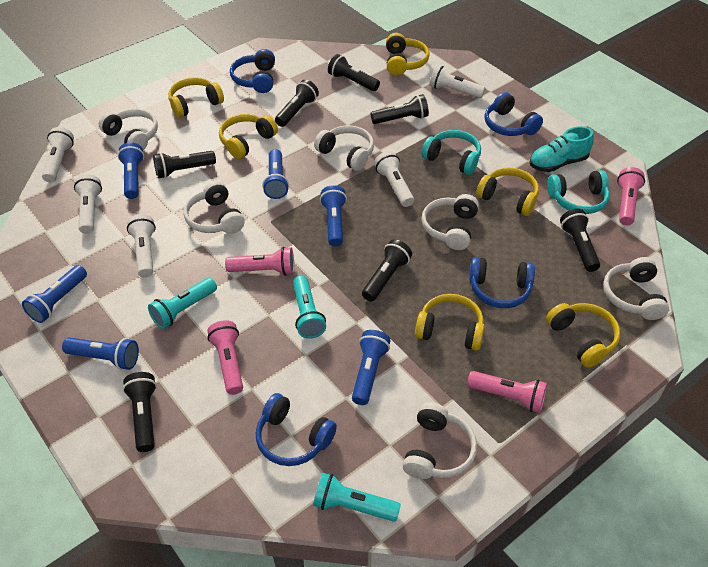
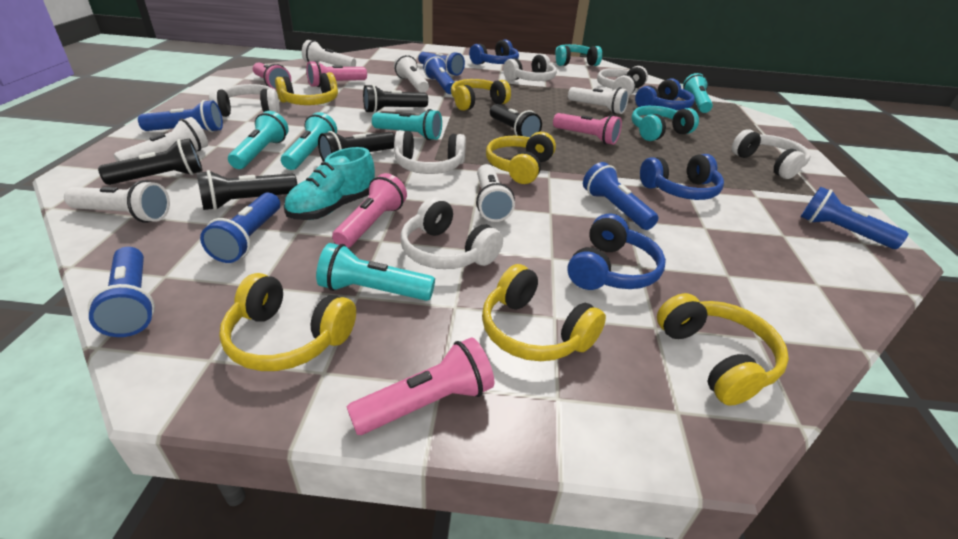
black flashlight: 7 -> 5
blue flashlight: 6 -> 7
pink flashlight: 4 -> 5
turquoise flashlight: 3 -> 5
white flashlight: 5 -> 6

